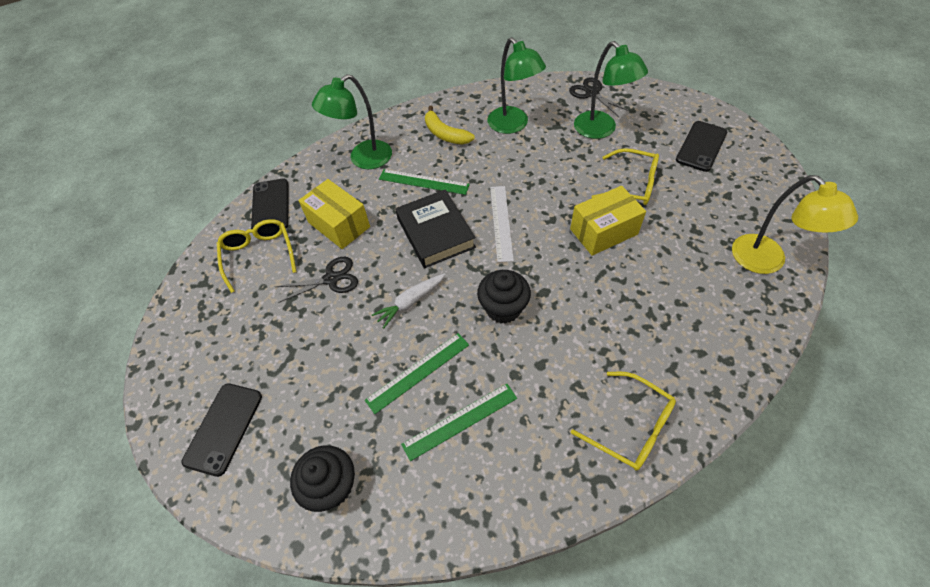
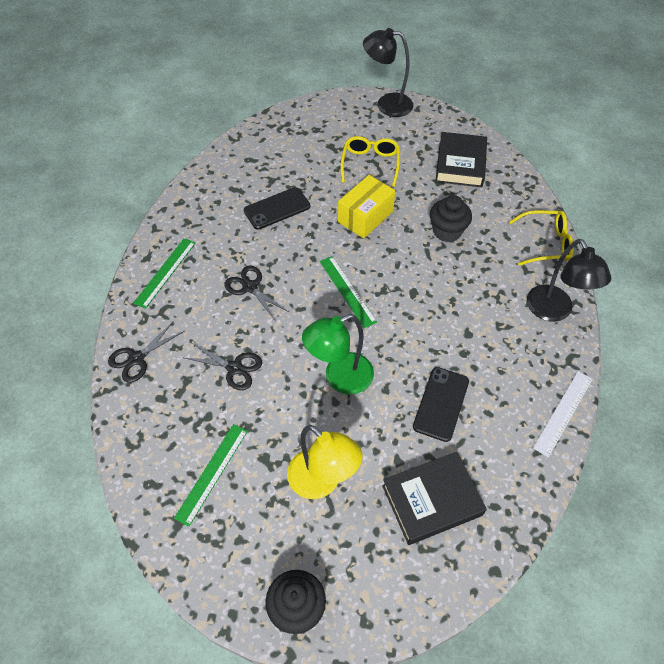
black book: 1 -> 2
black lamp: 0 -> 2
black phone: 3 -> 2
black scissors: 2 -> 3
green lamp: 3 -> 1
white carrot: 1 -> 0
yellow banana: 1 -> 0
yellow box: 2 -> 1
yellow glasses: 3 -> 2

